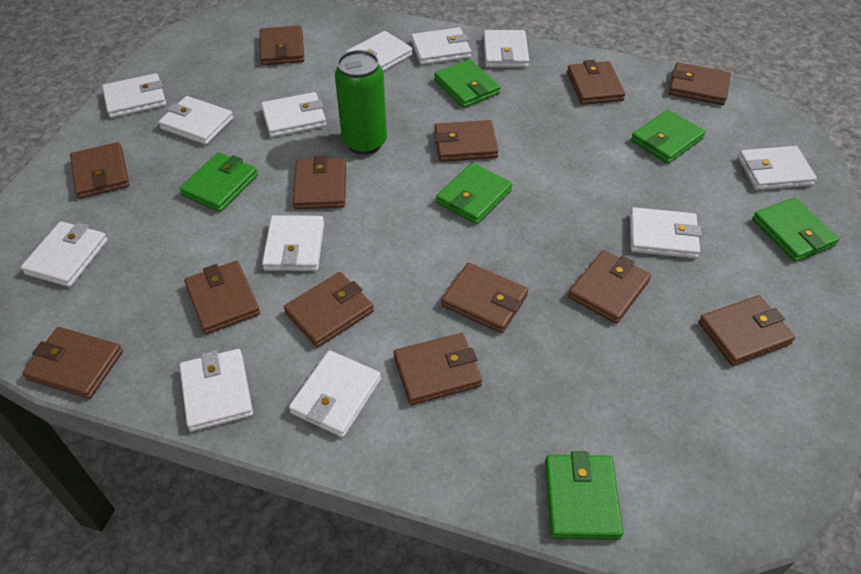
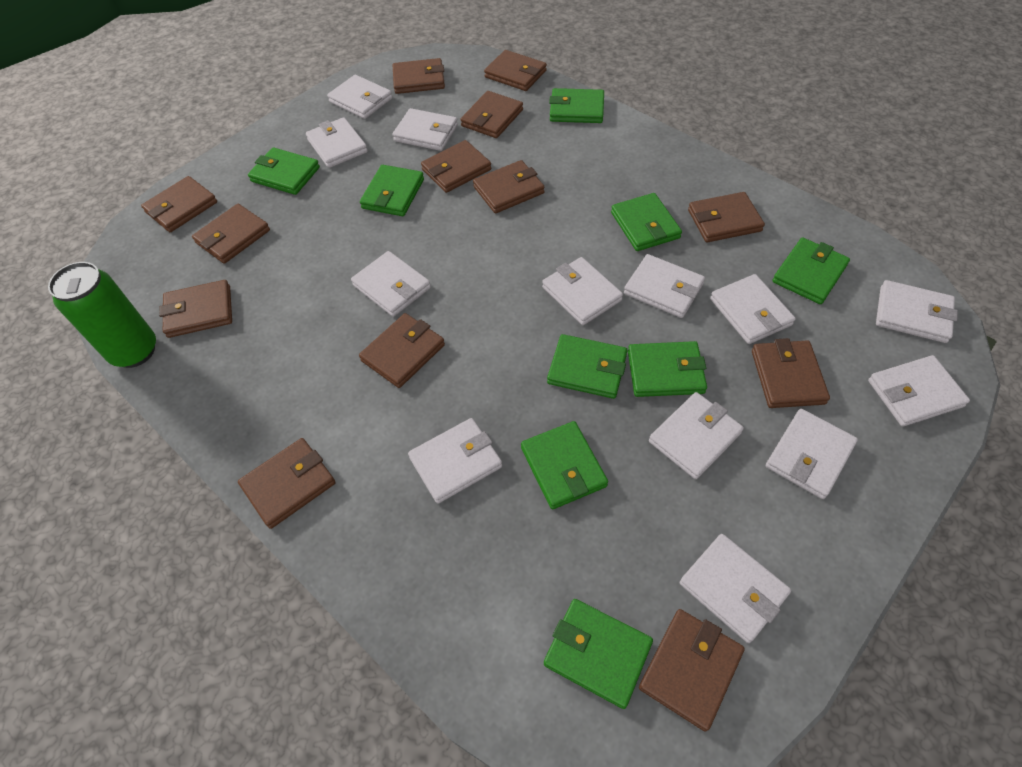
green wallet: 6 -> 9
white wallet: 12 -> 13

